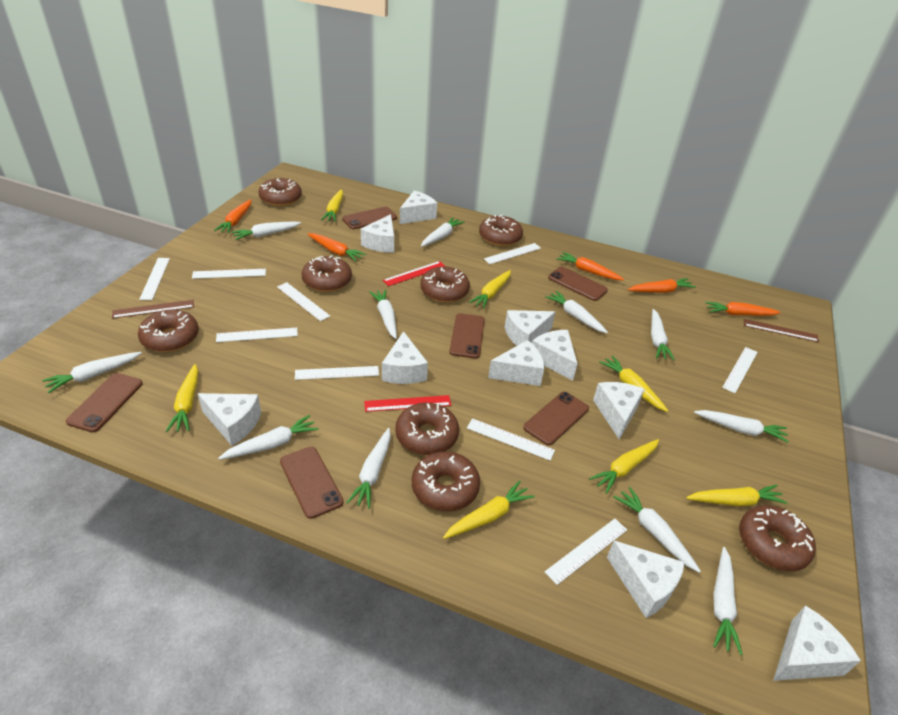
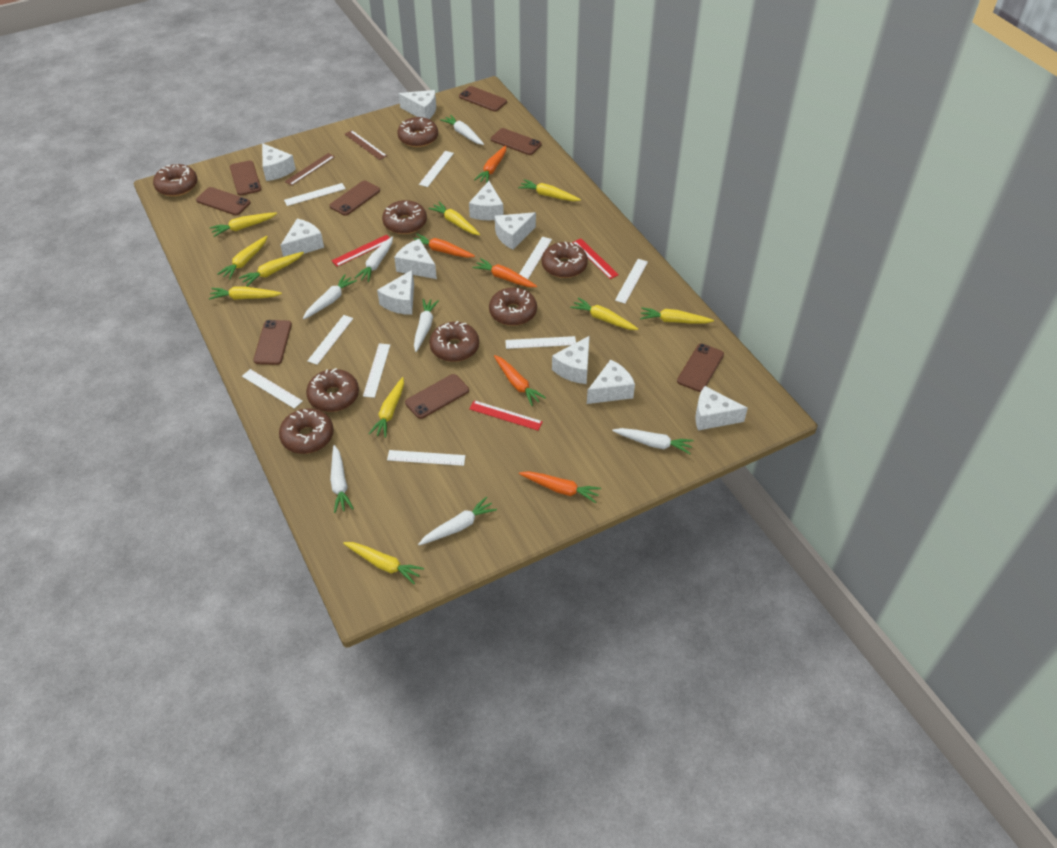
brown phone: 6 -> 8
red ruler: 2 -> 3
white carrot: 11 -> 7
yellow carrot: 7 -> 10

